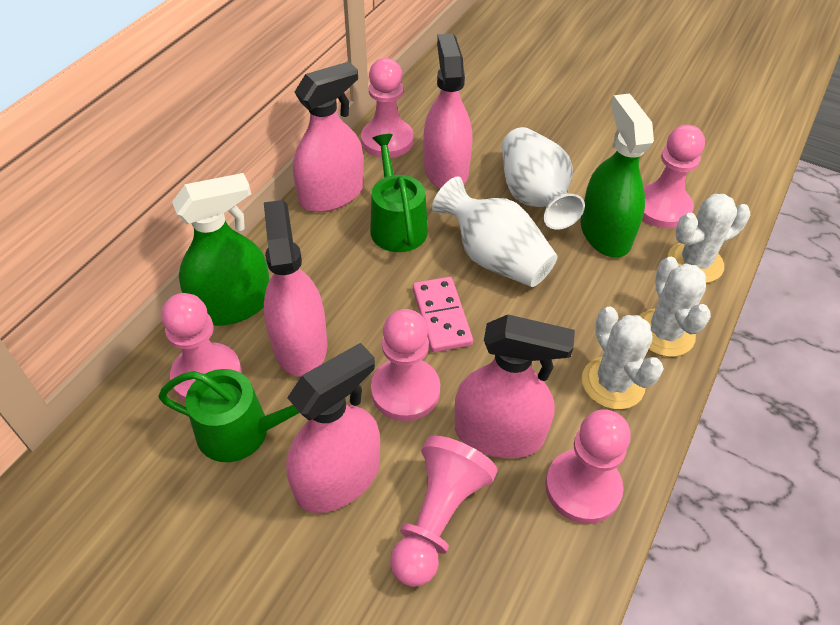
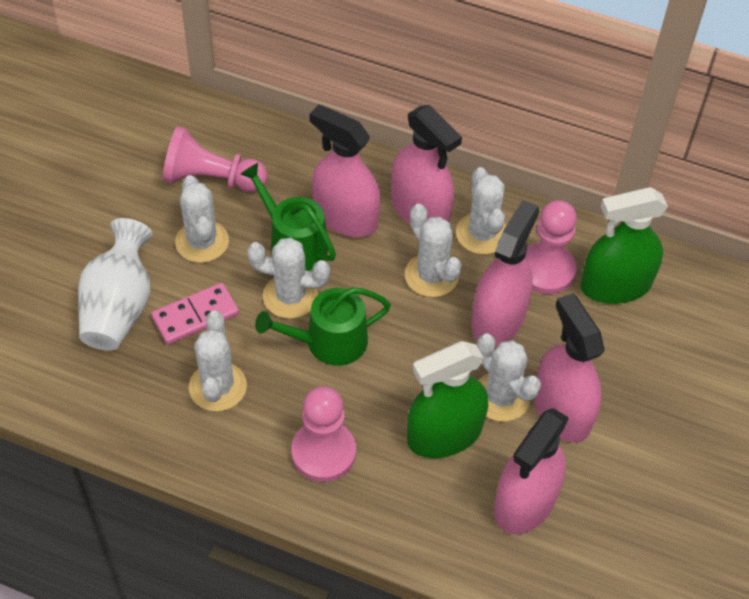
pink pawn: 6 -> 3
white cactus: 3 -> 6
white vase: 2 -> 1

